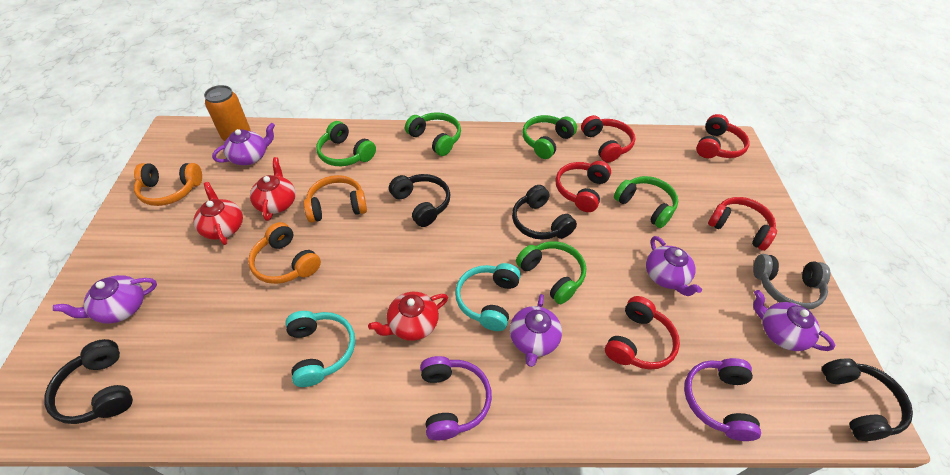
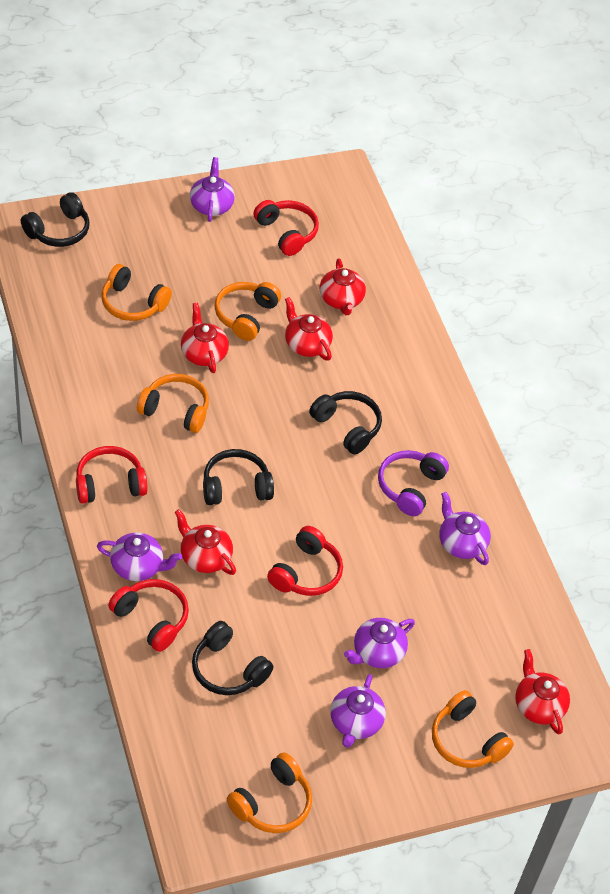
green headphones: 5 -> 0
grey headphones: 1 -> 0
orange can: 1 -> 0
orange headphones: 3 -> 5
purple headphones: 2 -> 1
red headphones: 5 -> 4
red teapot: 3 -> 5
turquoise headphones: 2 -> 0

